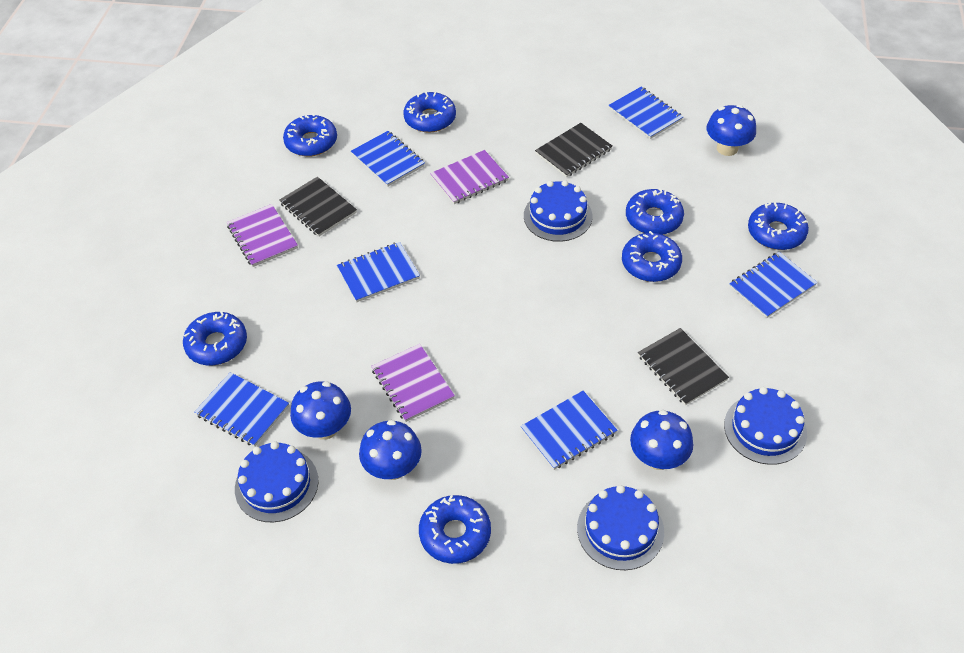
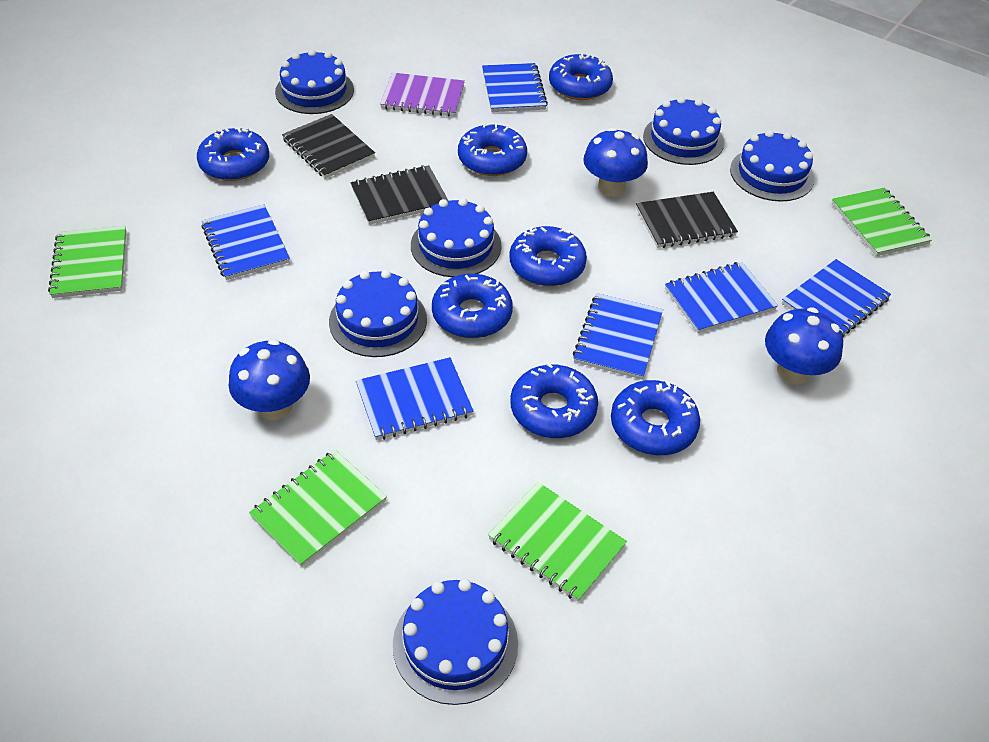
blue cake: 4 -> 6
blue mushroom: 4 -> 3
green notebook: 0 -> 4
purple notebook: 3 -> 1

